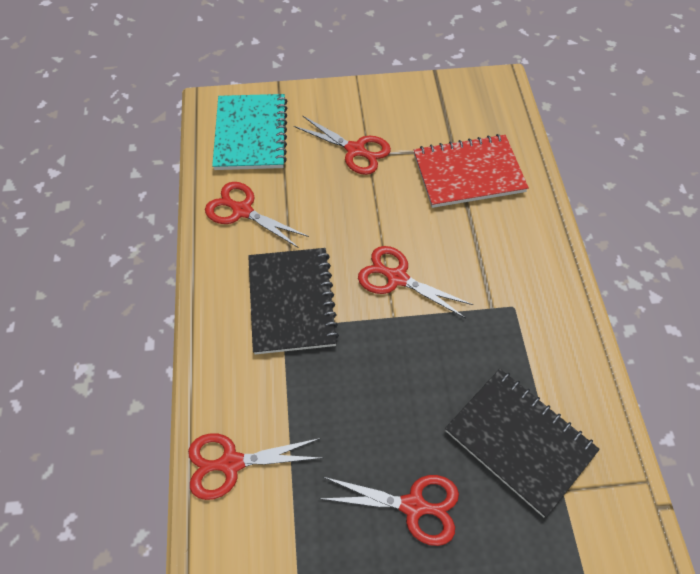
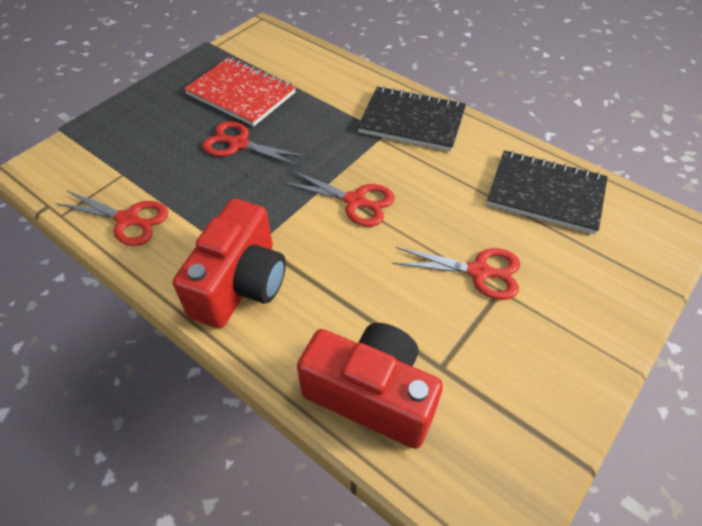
red camera: 0 -> 2
red scissors: 5 -> 4
turquoise notebook: 1 -> 0

